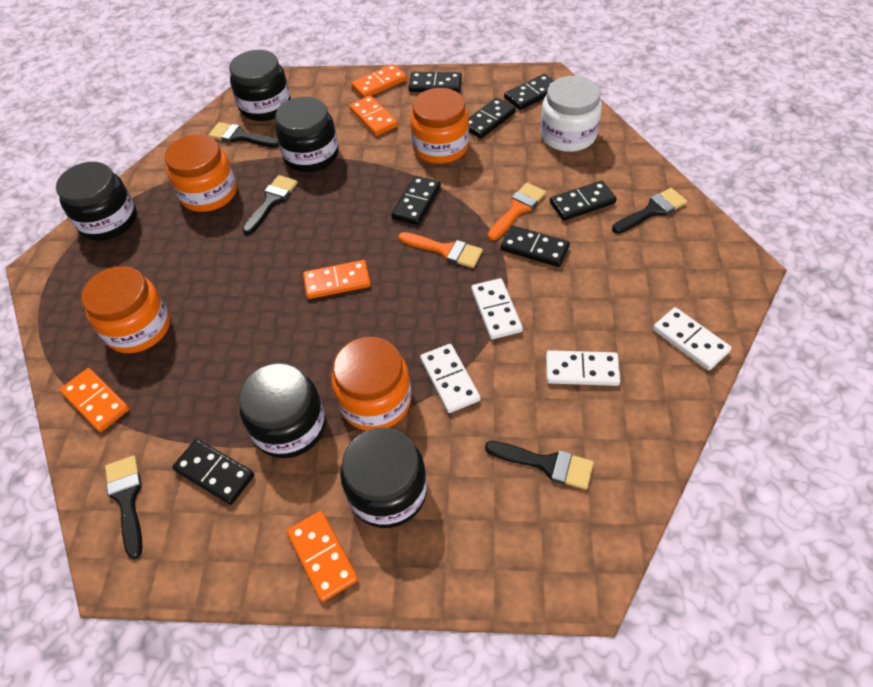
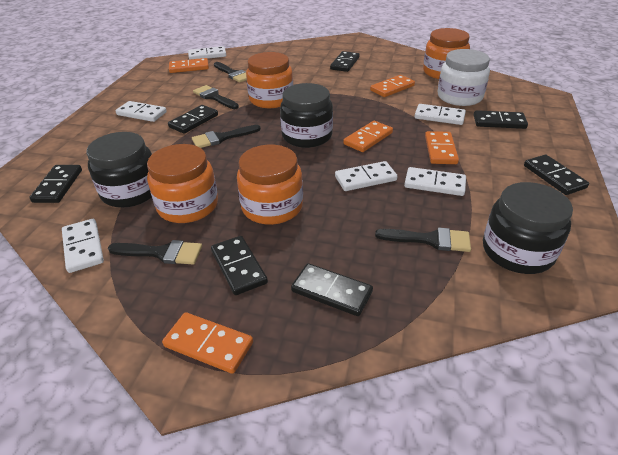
black jar: 5 -> 3
orange brush: 2 -> 0
white domino: 4 -> 6

